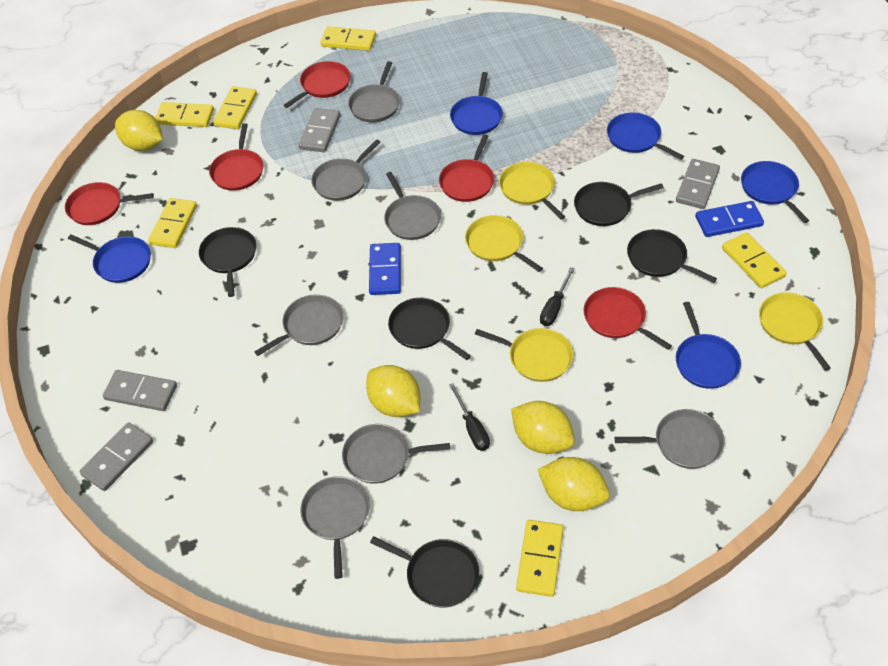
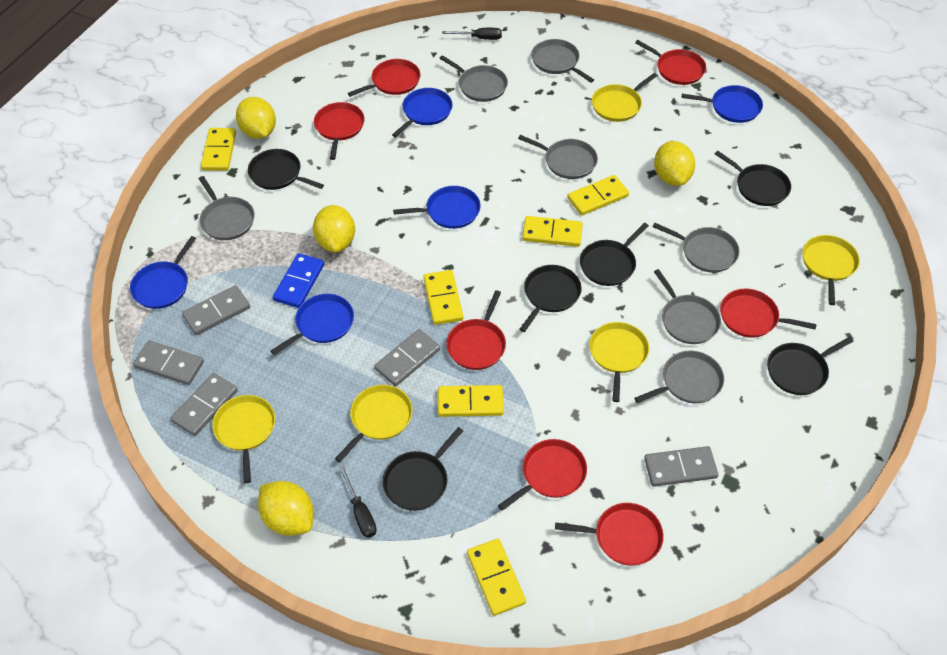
black pan: 5 -> 6
blue domino: 2 -> 1
grey domino: 4 -> 5
red pan: 5 -> 7
yellow pan: 4 -> 5

